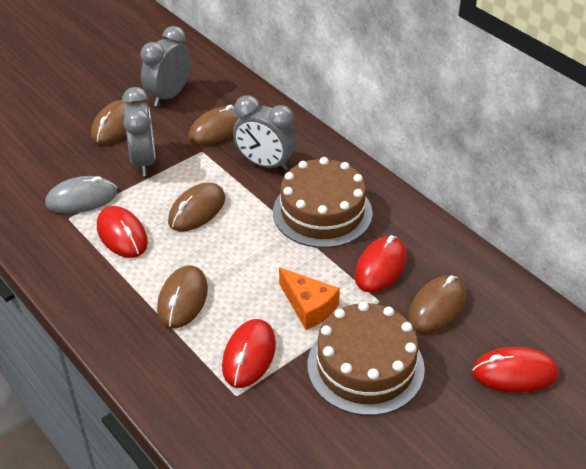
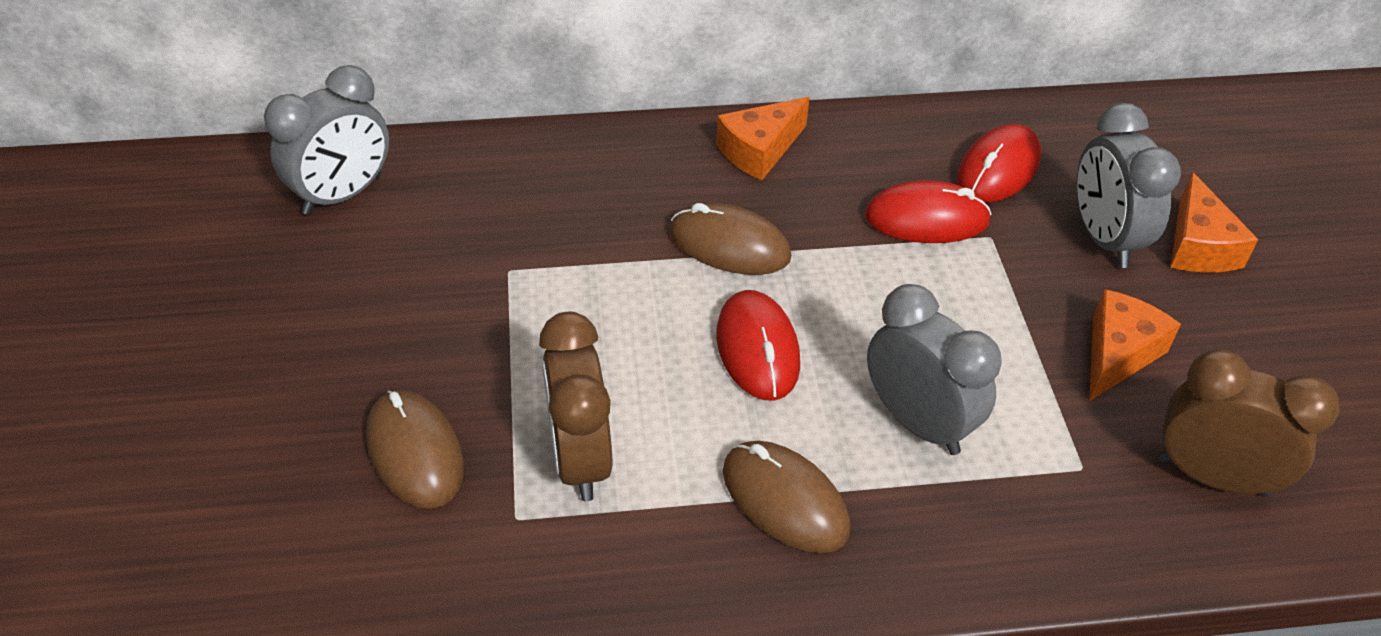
brown cake: 2 -> 0
brown clock: 0 -> 2
brown mouse: 5 -> 3
grey mouse: 1 -> 0
orange cheese: 1 -> 3
red mouse: 4 -> 3

